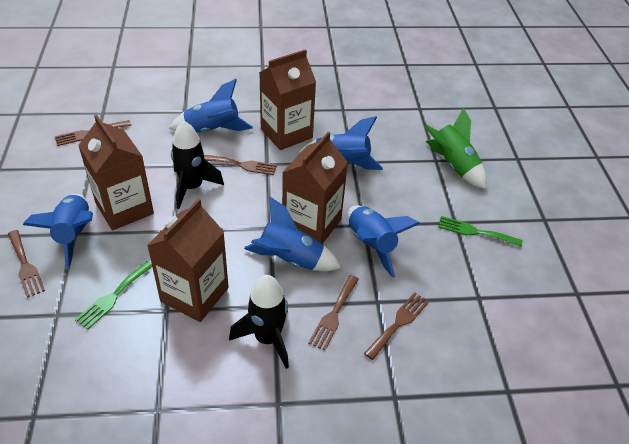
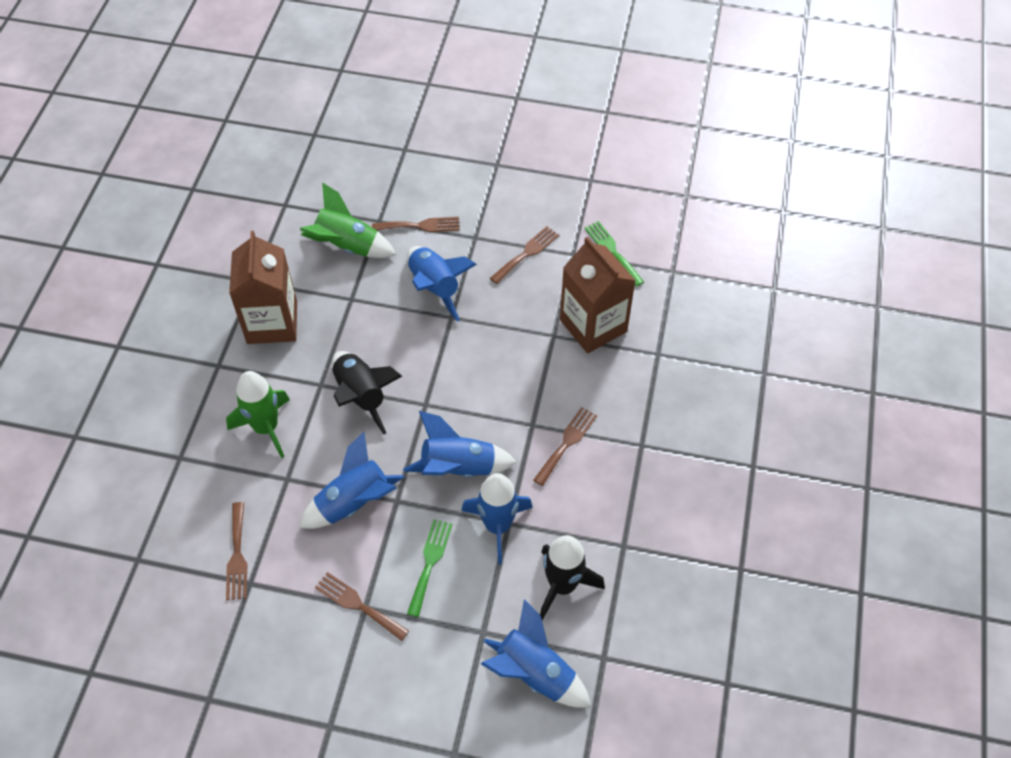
brown carton: 4 -> 2
green rocket: 1 -> 2

